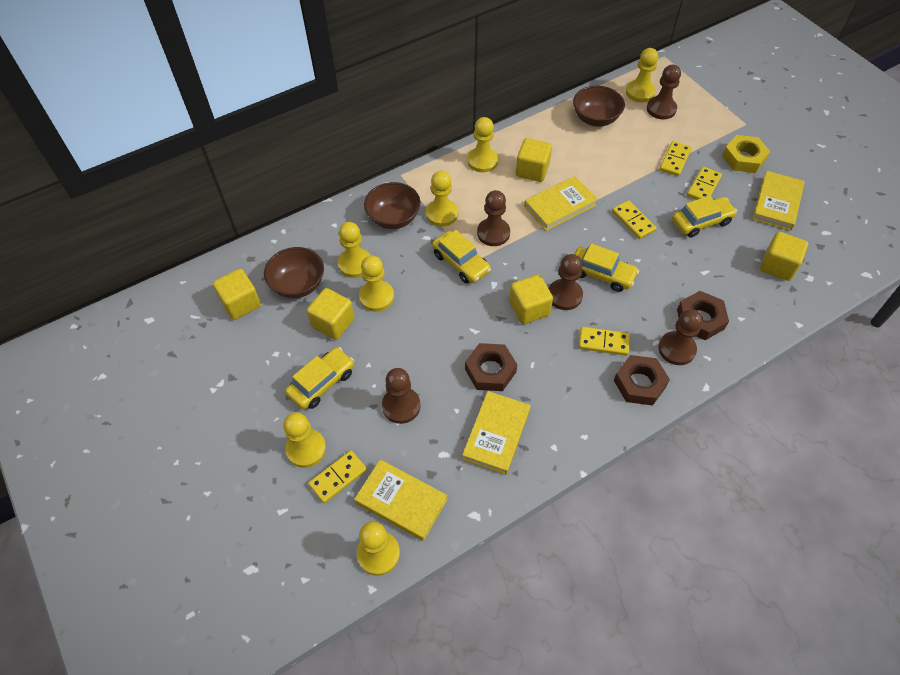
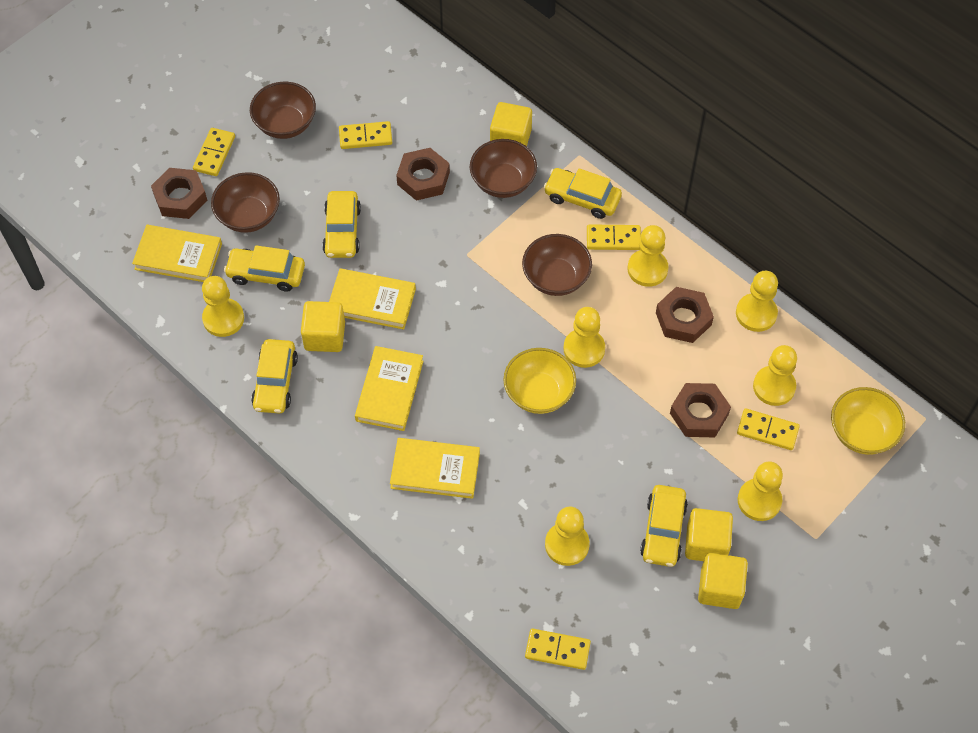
brown bowl: 3 -> 4
brown nut: 3 -> 4
brown pawn: 5 -> 0
yellow bowl: 0 -> 2
yellow car: 4 -> 5
yellow cube: 5 -> 4
yellow nut: 1 -> 0

